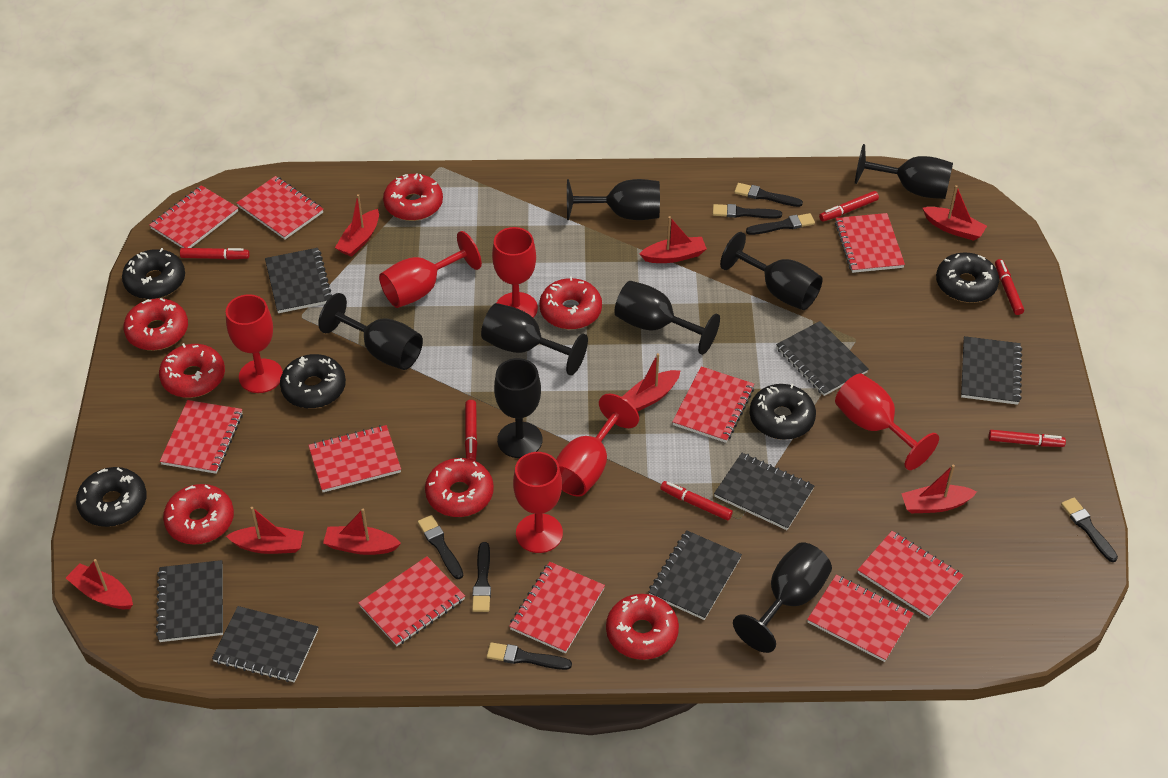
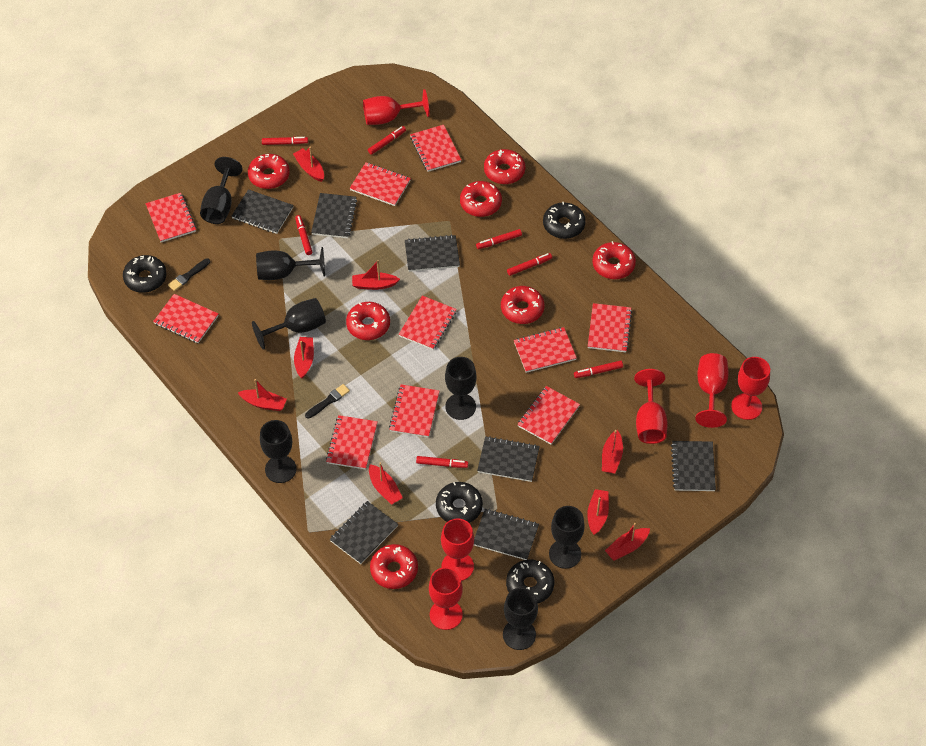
black brush: 7 -> 2
black donut: 5 -> 4
black goblet: 8 -> 7
red marker: 6 -> 7

